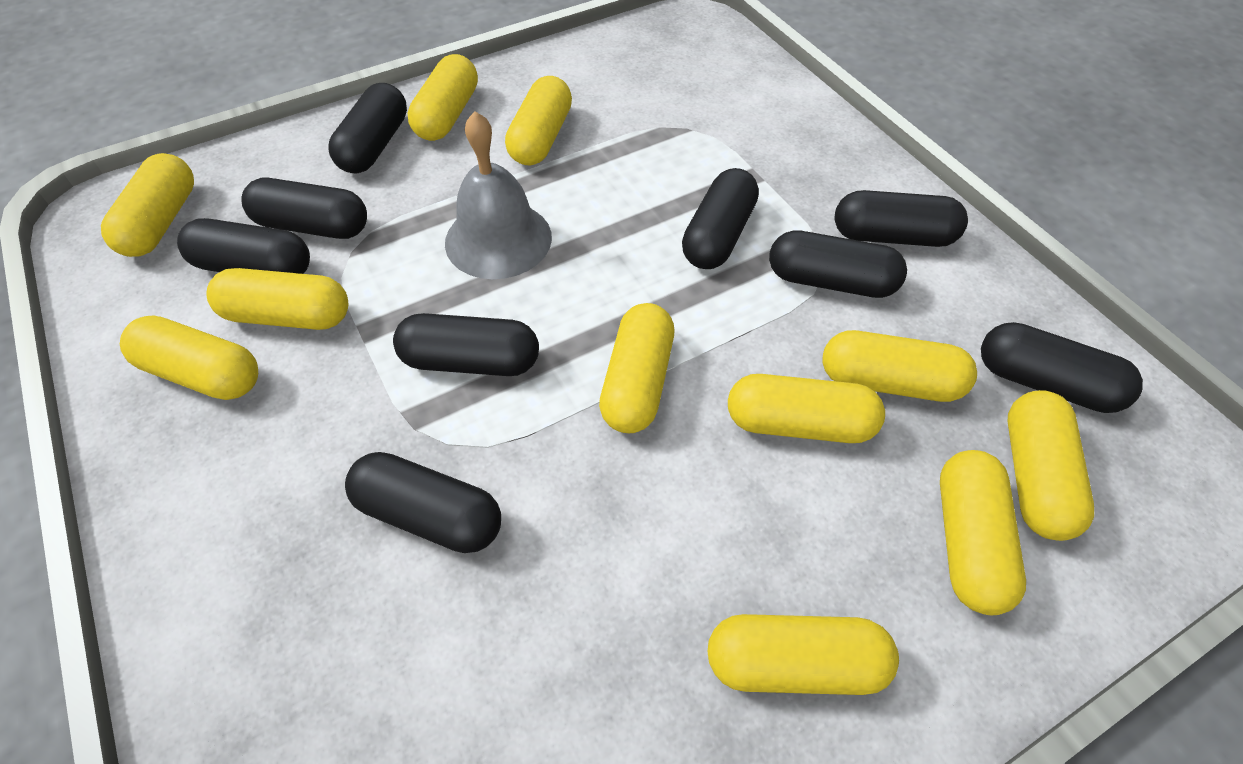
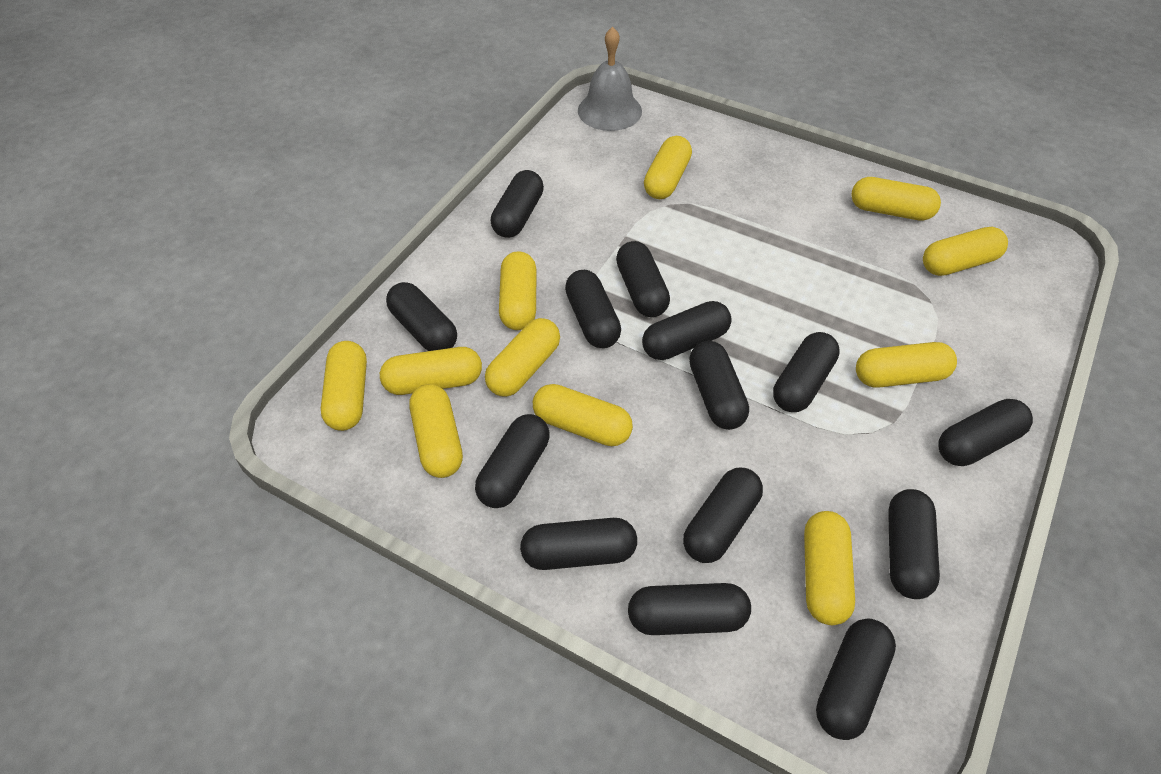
black capsule: 9 -> 14

